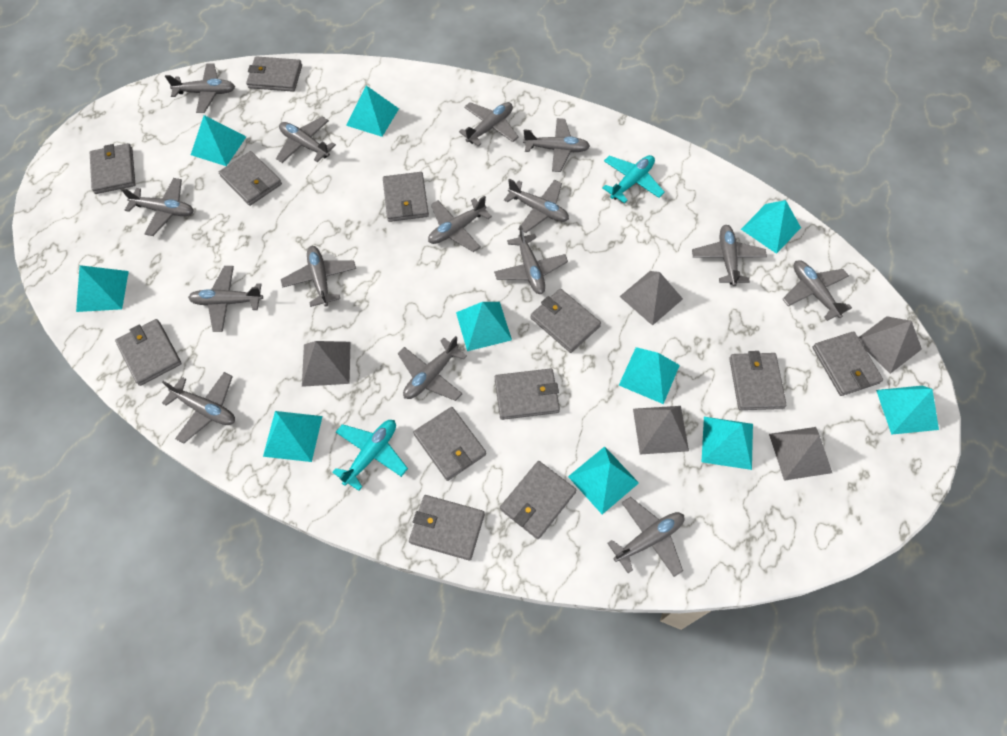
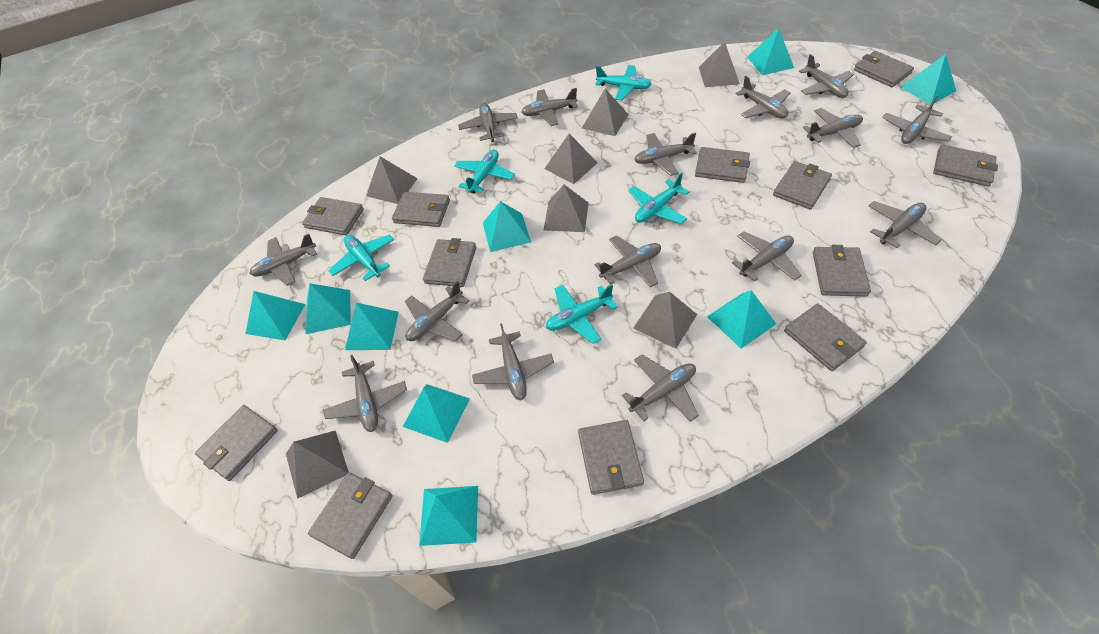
grey pyramid: 5 -> 7
turquoise plane: 2 -> 5
turquoise pyramid: 10 -> 9

